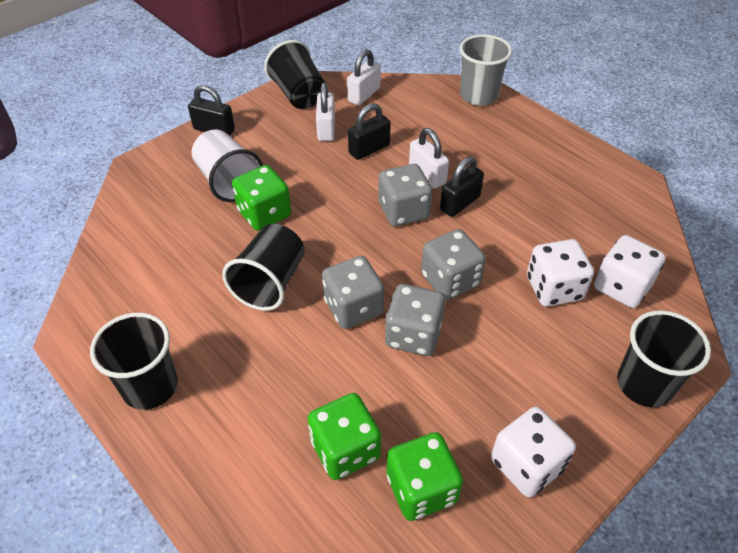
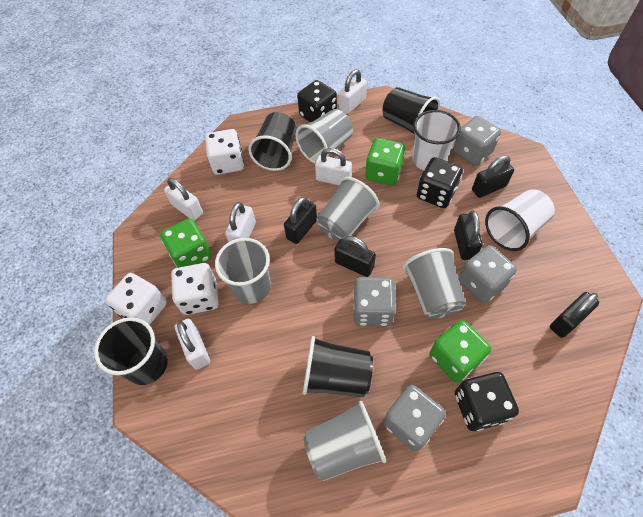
black dice: 0 -> 3
black padlock: 3 -> 5
grey cup: 1 -> 5
white cup: 1 -> 2
white padlock: 3 -> 5

